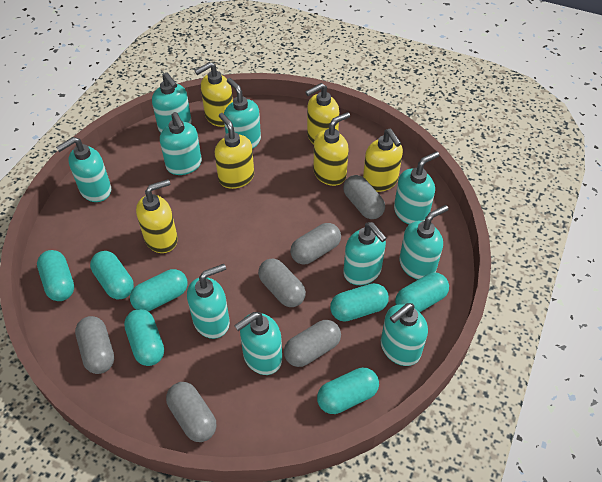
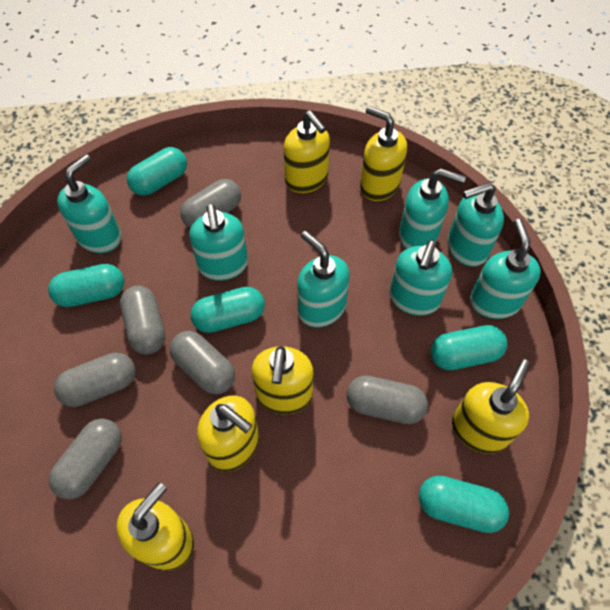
turquoise capsule: 7 -> 5
turquoise soap dispenser: 10 -> 7

